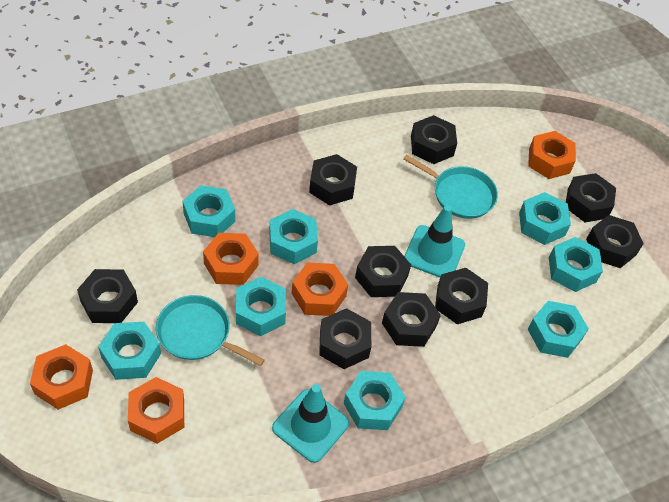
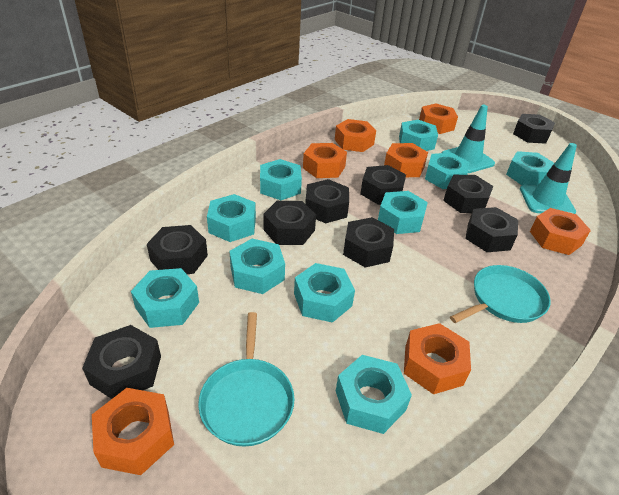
orange nut: 5 -> 7
turquoise nut: 8 -> 10

